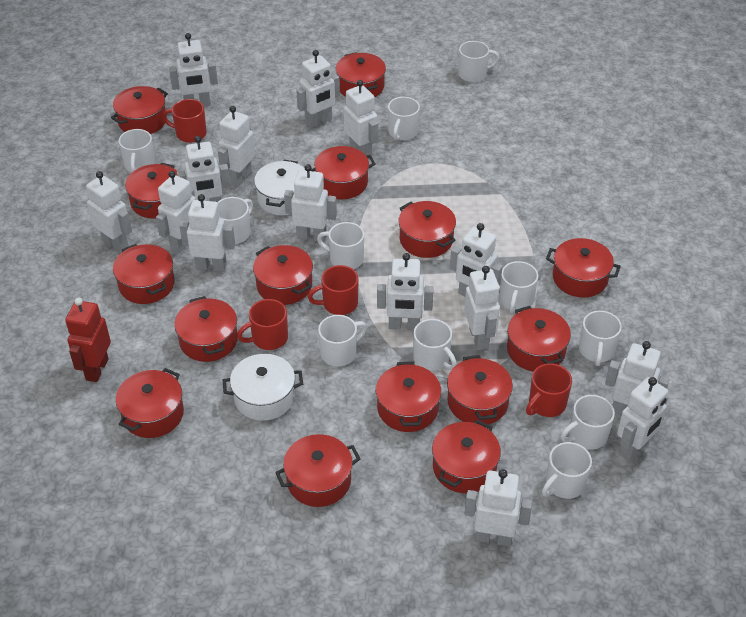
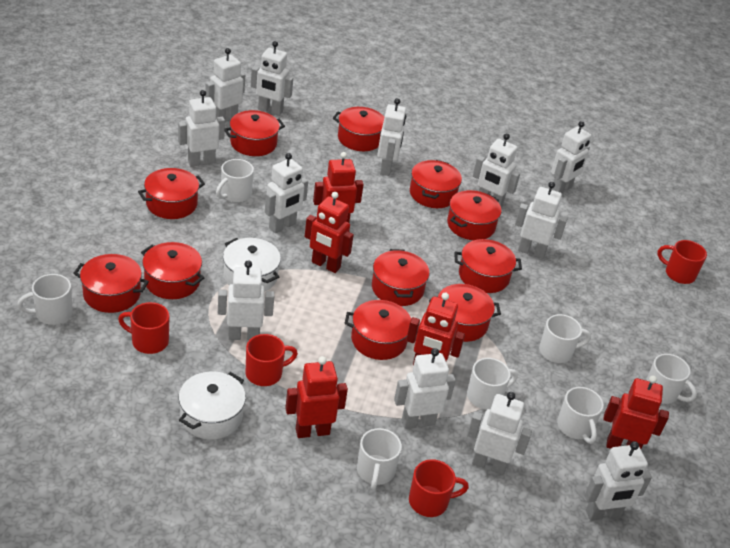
red pot: 15 -> 11
red robot: 1 -> 5
white mug: 11 -> 7
white robot: 15 -> 12

